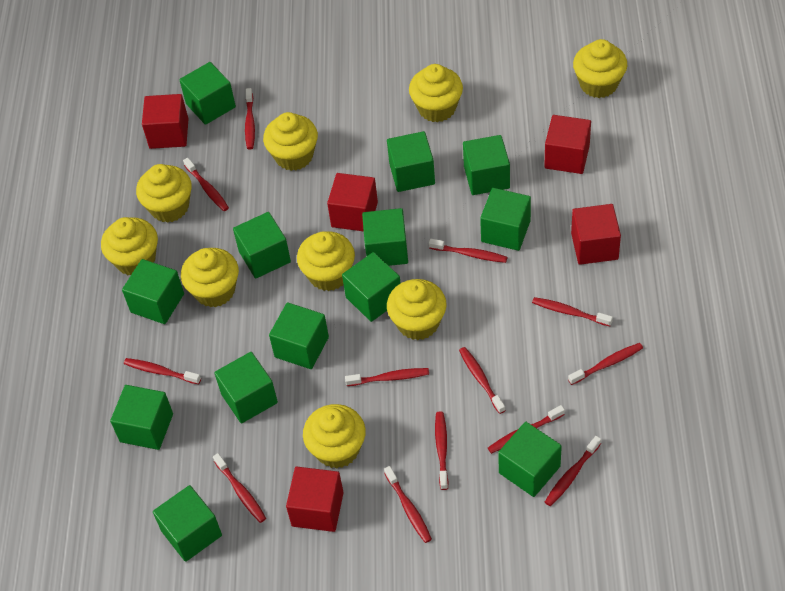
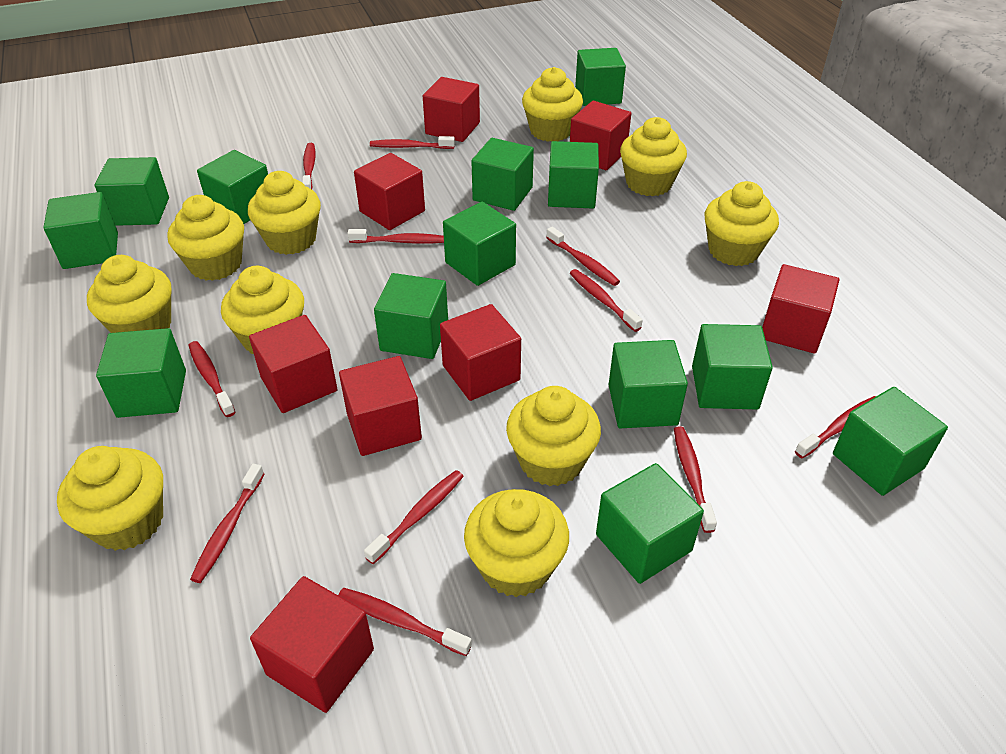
red cube: 5 -> 8
red toothbrush: 13 -> 11
yellow cupcake: 9 -> 10

